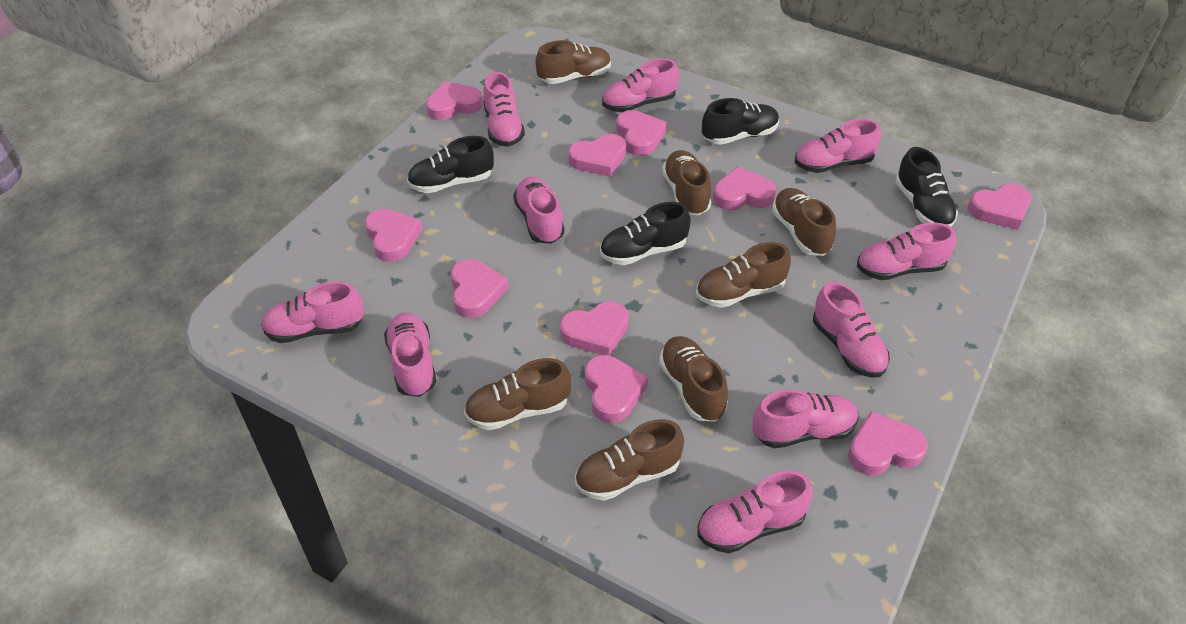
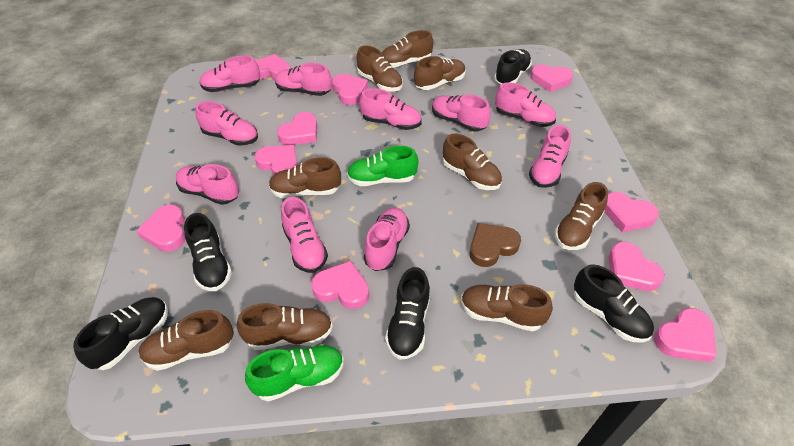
black shoe: 4 -> 5
brown heart: 0 -> 1
brown shoe: 7 -> 9
green shoe: 0 -> 2

